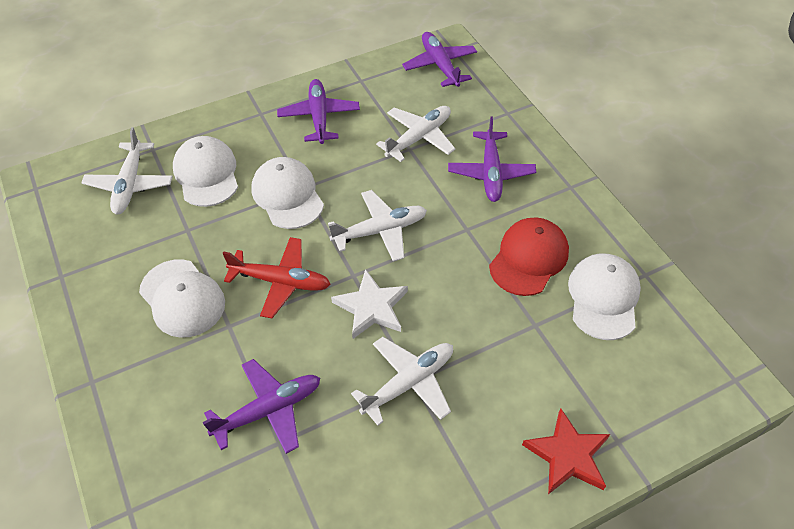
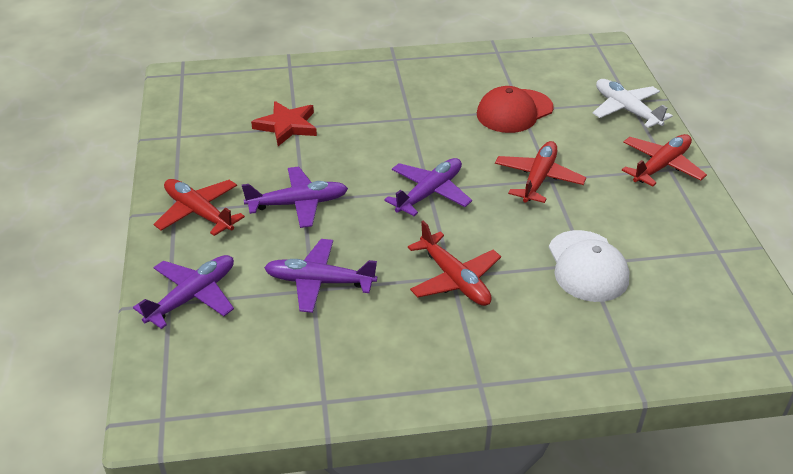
red plane: 1 -> 4
white cap: 4 -> 1
white plane: 4 -> 1
white star: 1 -> 0

